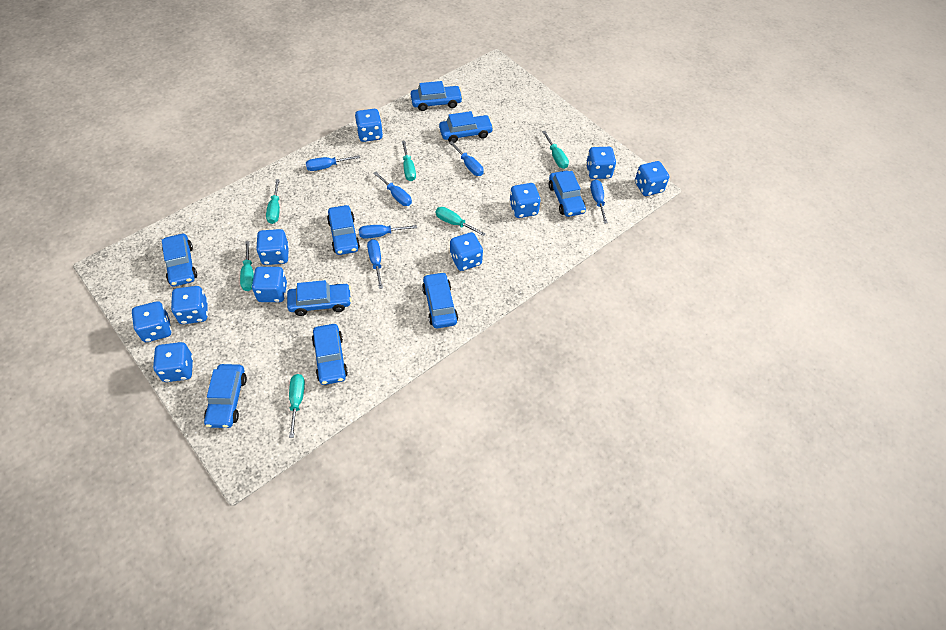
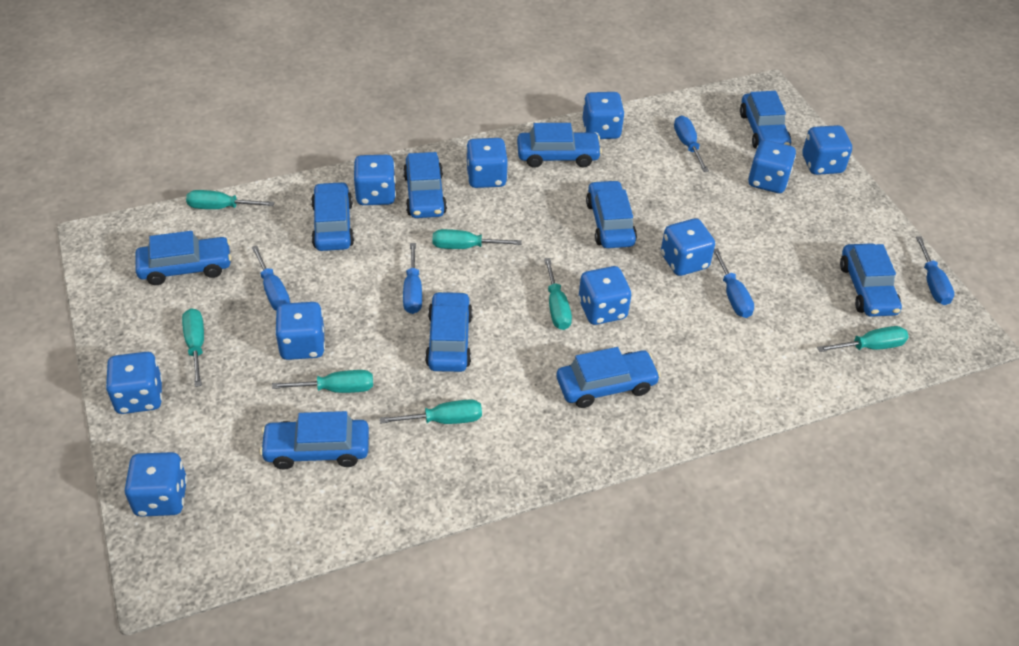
blue car: 9 -> 10
blue screwdriver: 6 -> 5
turquoise screwdriver: 6 -> 7

